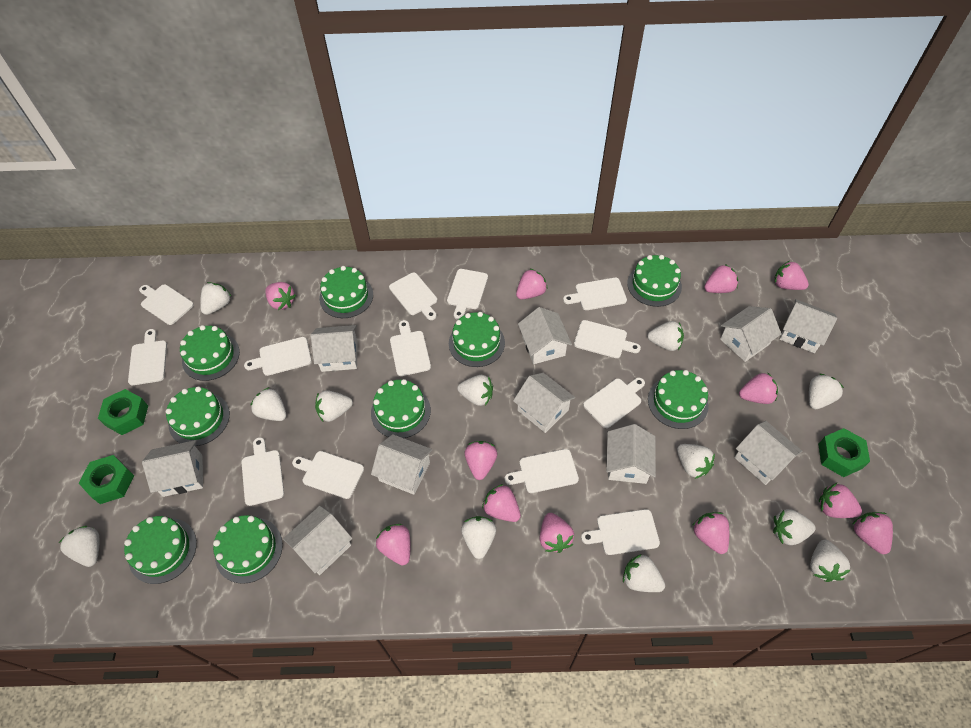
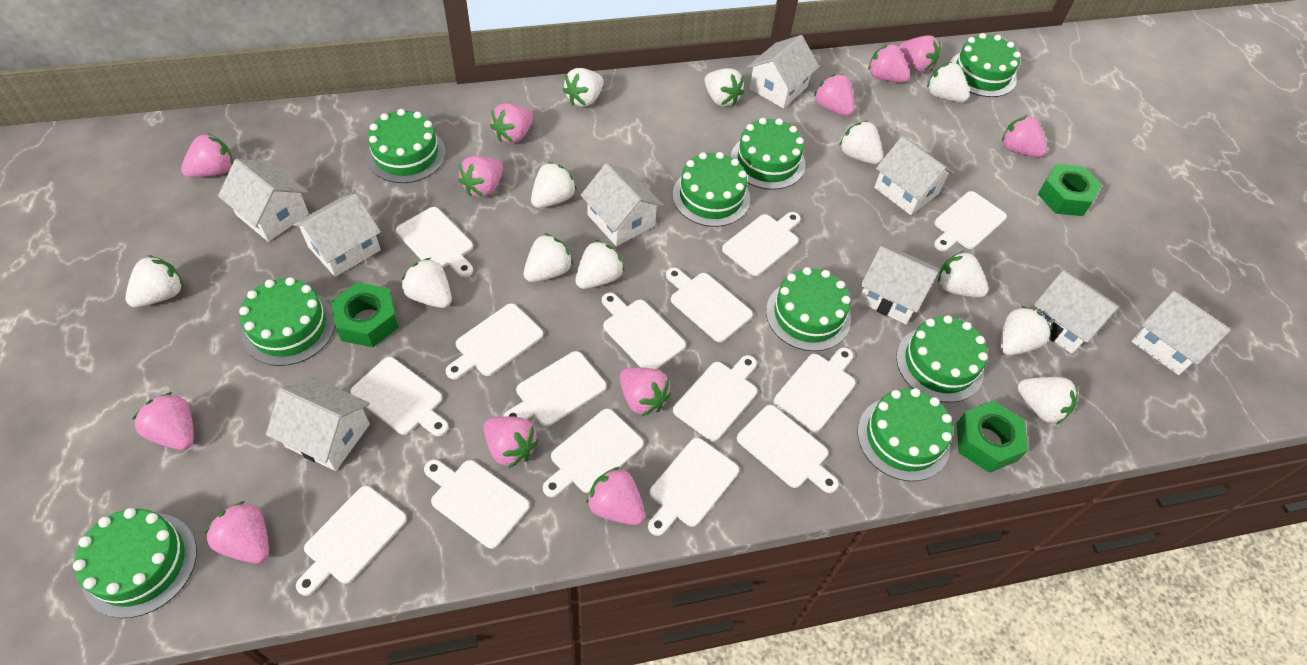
white cutting board: 13 -> 15
white house: 10 -> 9

